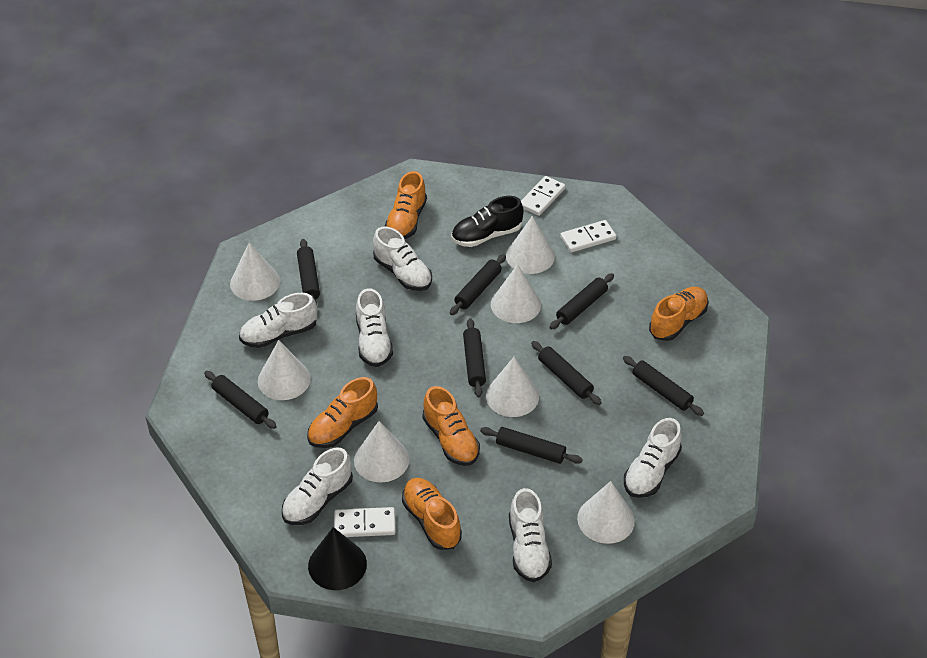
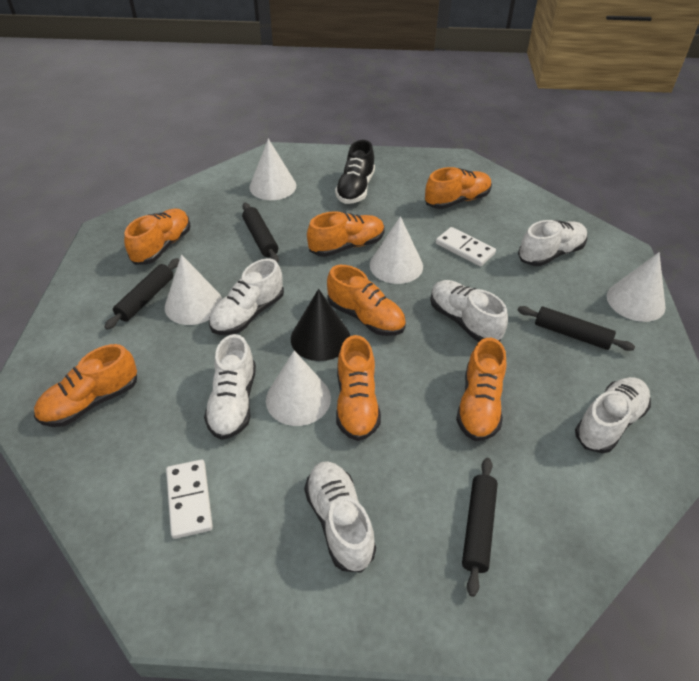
black rolling pin: 8 -> 4
orange shoe: 5 -> 7
white cone: 7 -> 5
white domino: 3 -> 2

